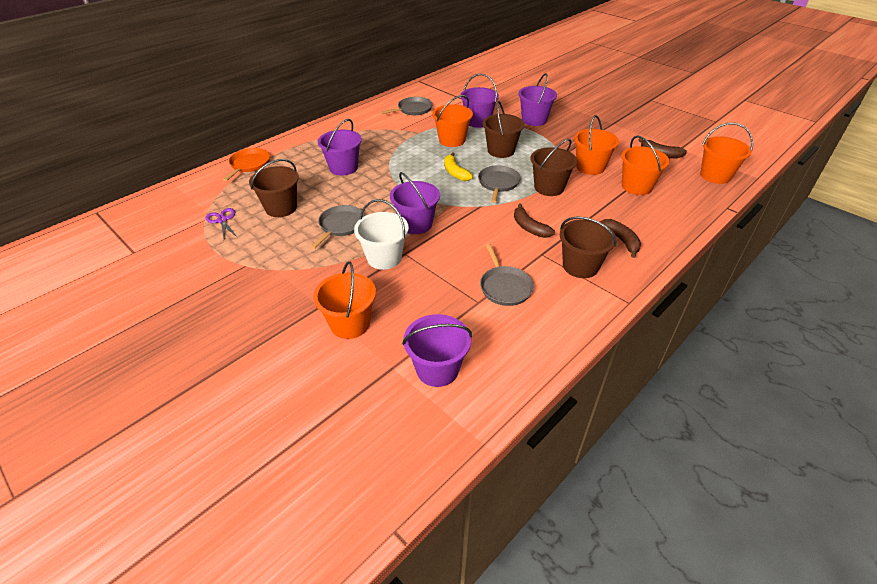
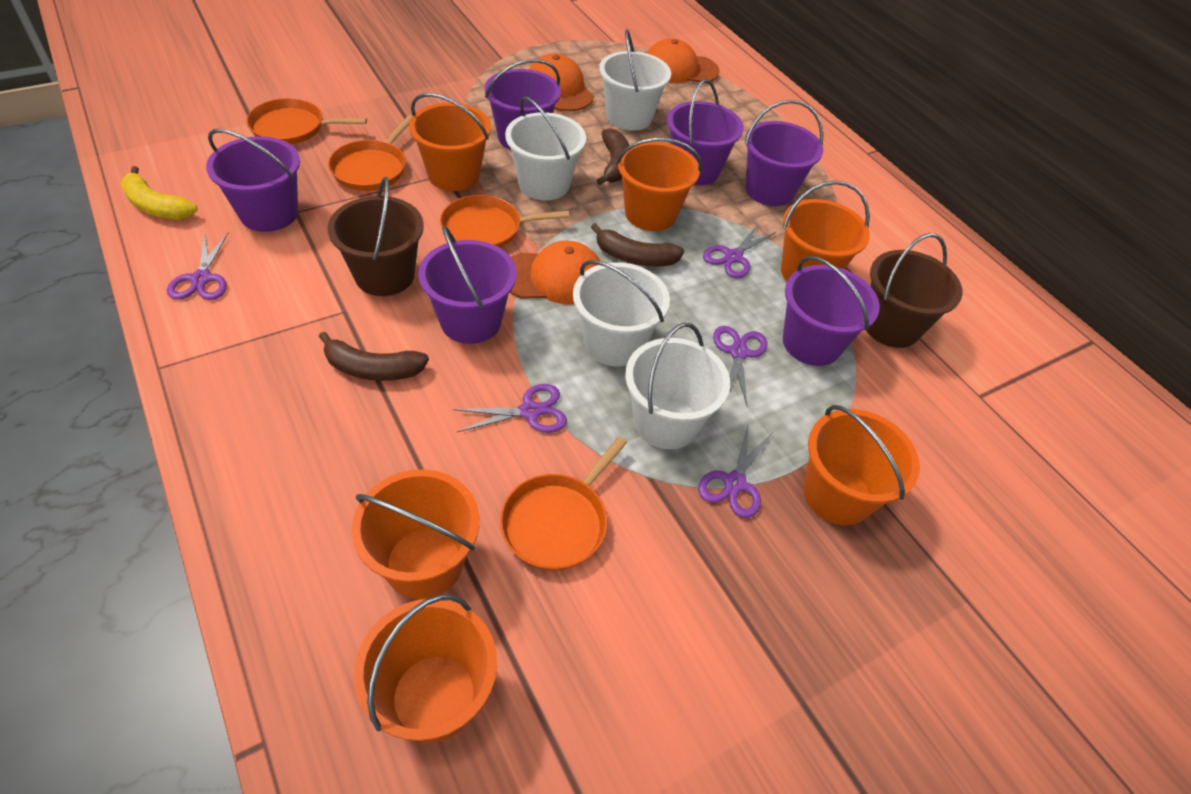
brown bucket: 4 -> 2
grey pan: 4 -> 0
orange bucket: 5 -> 6
orange cap: 0 -> 3
orange pan: 1 -> 4
purple bucket: 5 -> 6
purple scissors: 1 -> 5
white bucket: 1 -> 4

